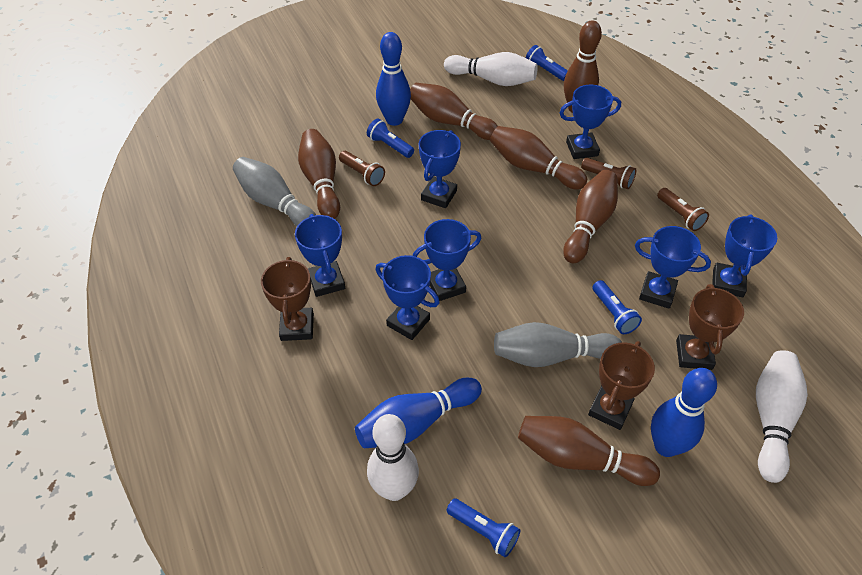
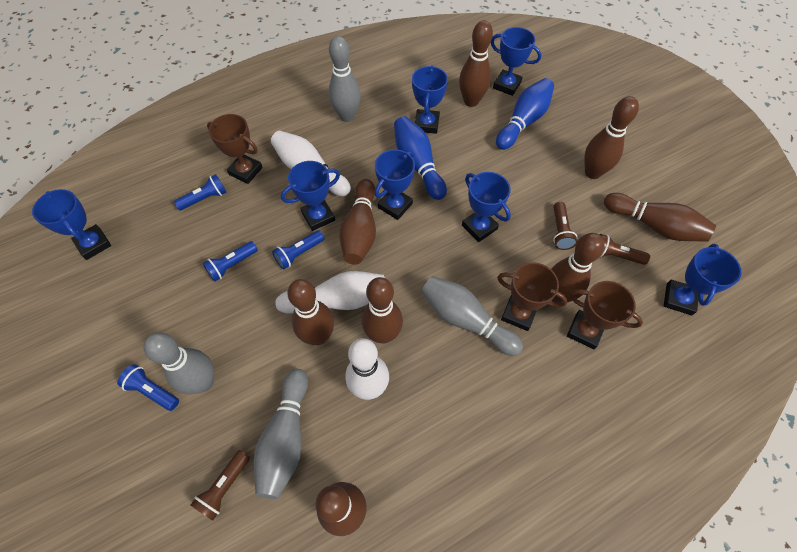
blue bowling pin: 3 -> 2
brown bowling pin: 6 -> 8
grey bowling pin: 2 -> 4

